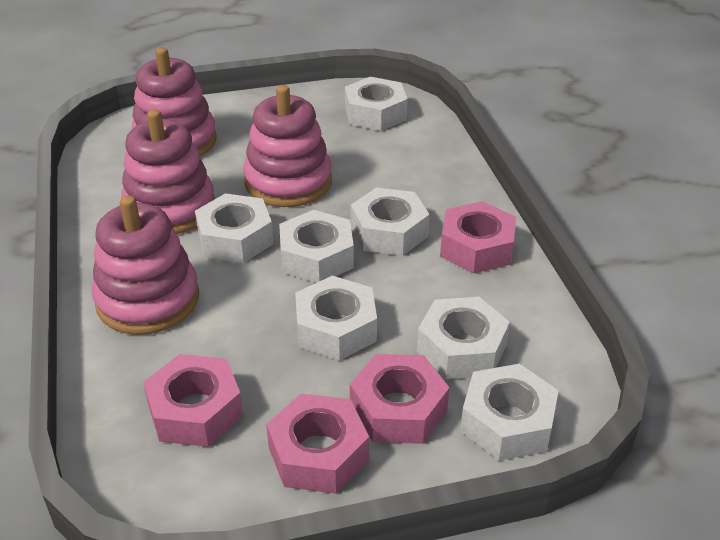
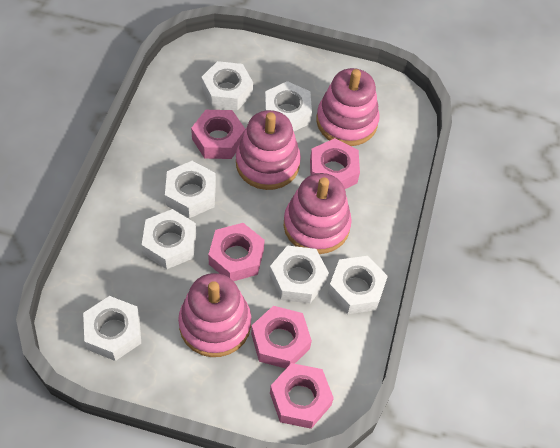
pink nut: 4 -> 5

